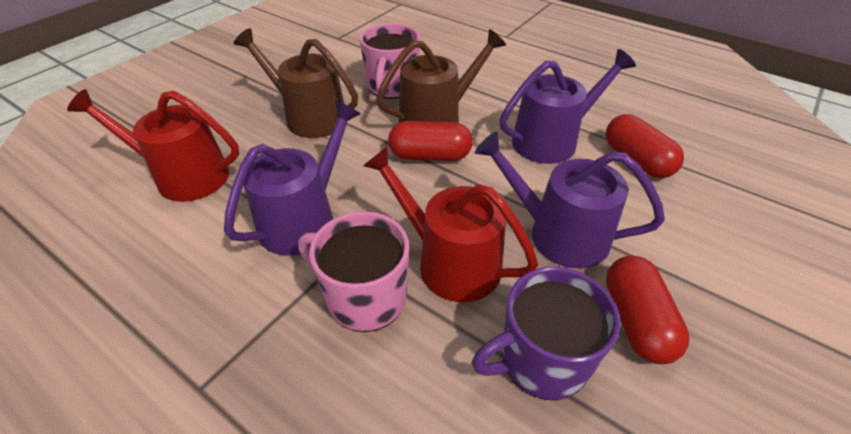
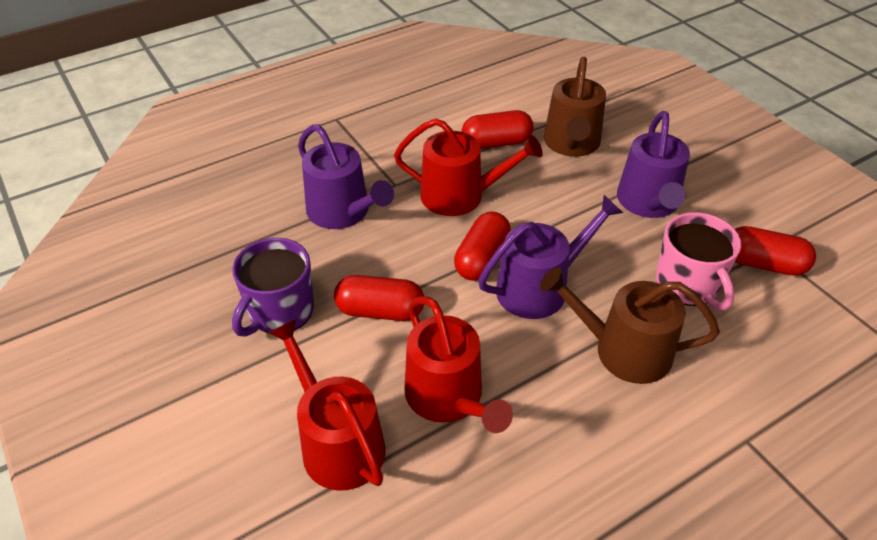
pink mug: 2 -> 1
red capsule: 3 -> 4
red watering can: 2 -> 3

